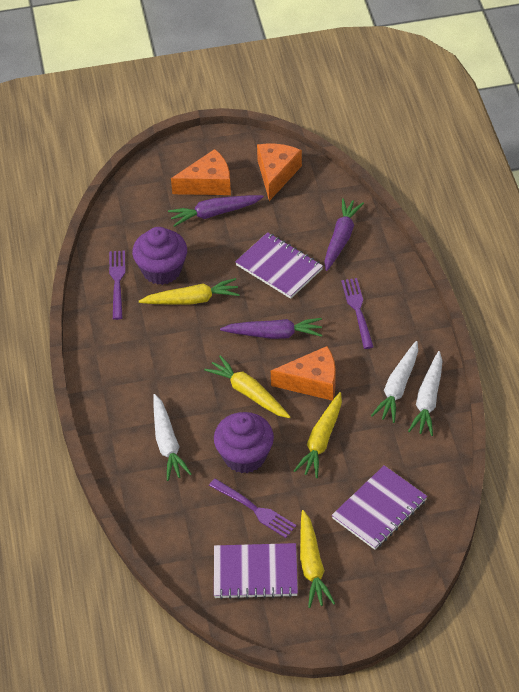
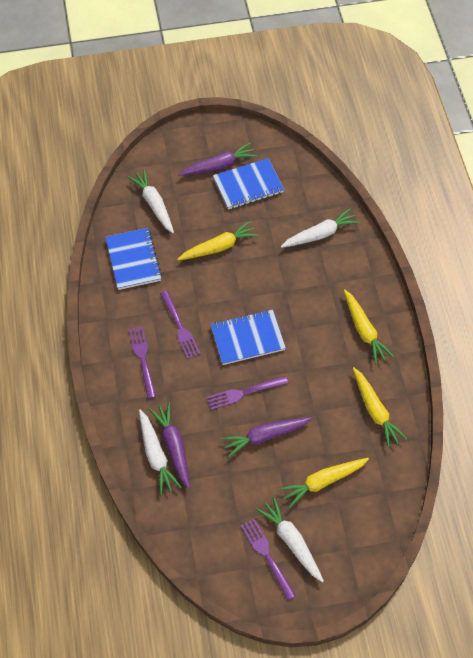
blue notebook: 0 -> 3
orange cheese: 3 -> 0
purple cupcake: 2 -> 0
purple fork: 3 -> 4
purple notebook: 3 -> 0
white carrot: 3 -> 4

